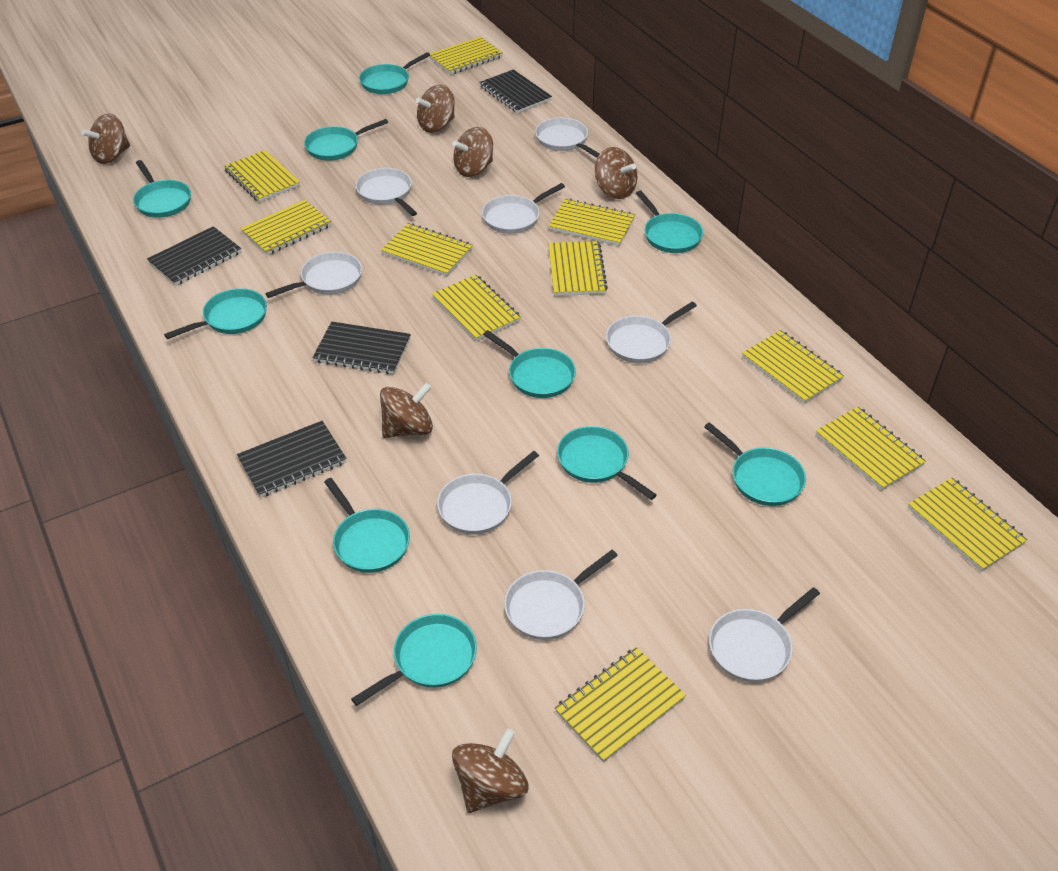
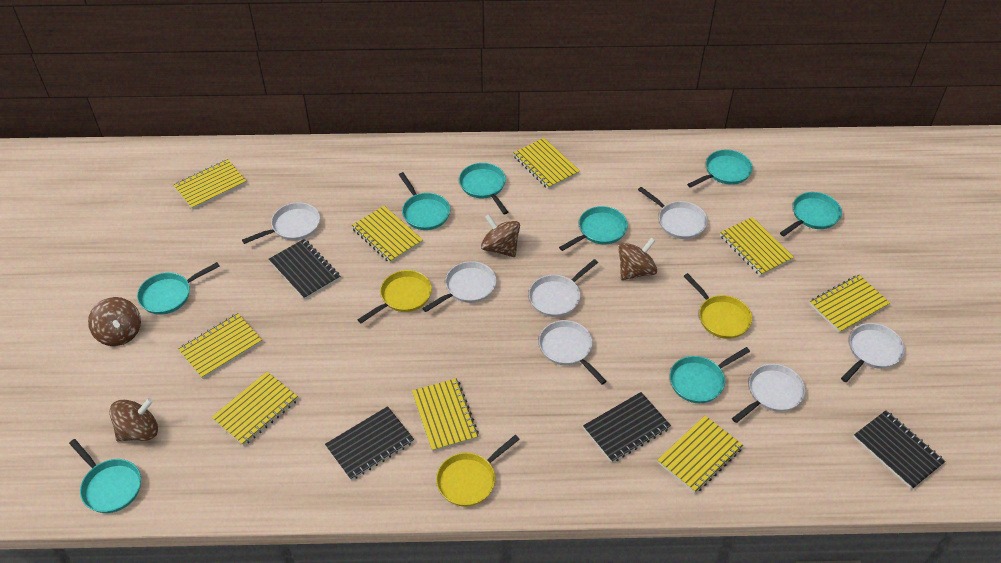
brown spinning top: 6 -> 4
turquoise pan: 10 -> 8
white pan: 8 -> 7
yellow notebook: 11 -> 9
yellow pan: 0 -> 3

